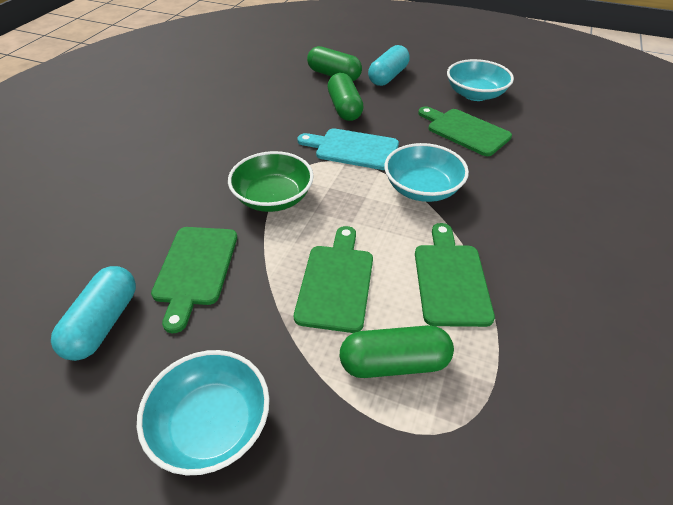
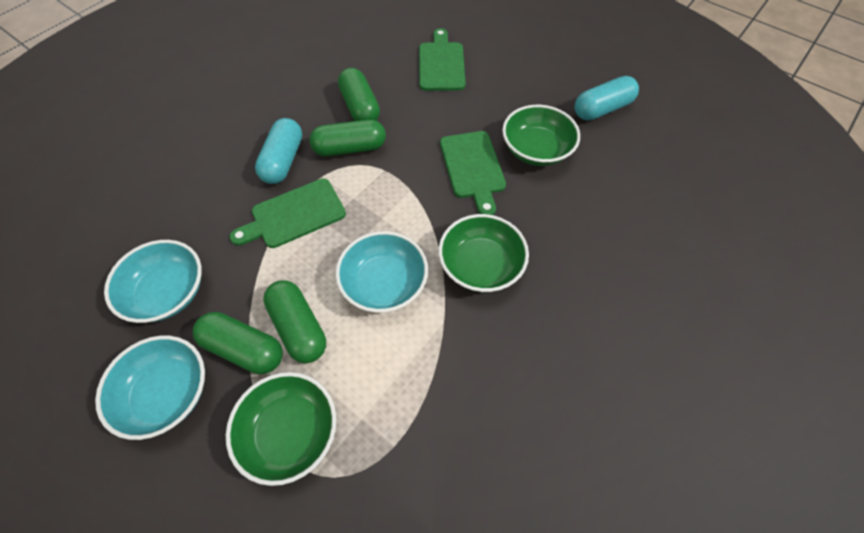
green bowl: 1 -> 3
green capsule: 3 -> 4
green cutting board: 4 -> 3
turquoise cutting board: 1 -> 0

